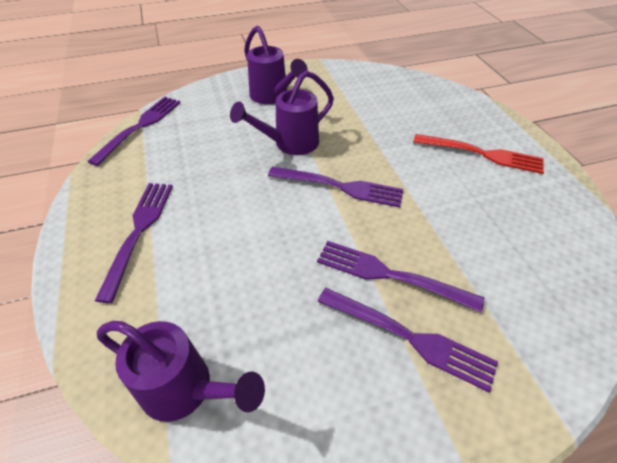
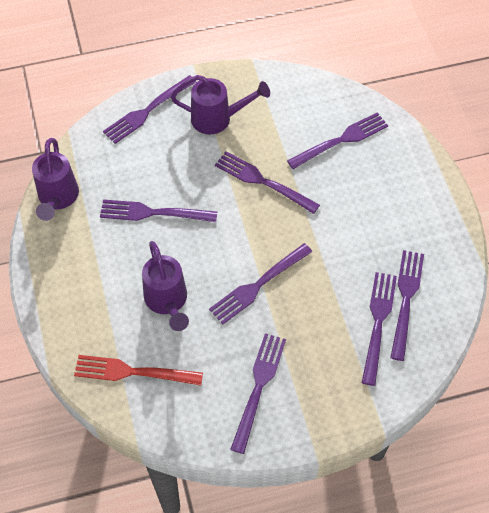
purple fork: 5 -> 8

